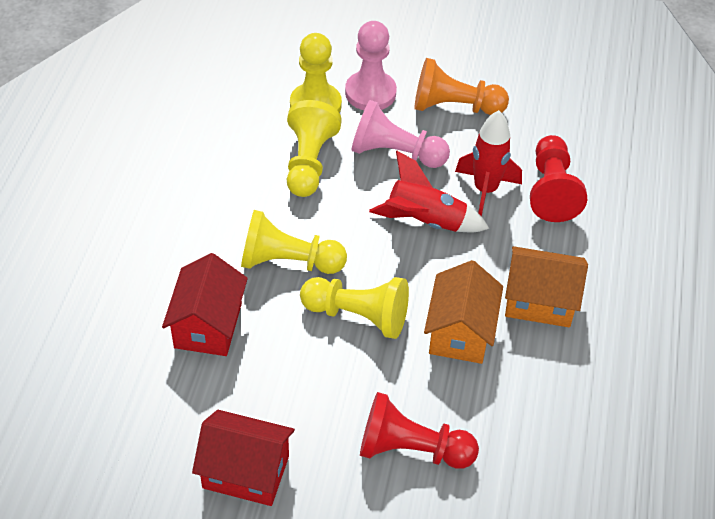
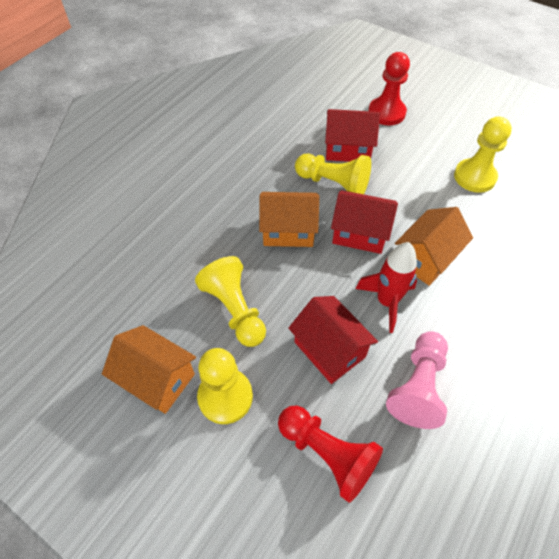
orange house: 2 -> 3
orange pawn: 1 -> 0
pink pawn: 2 -> 1
red house: 2 -> 3
red rocket: 2 -> 1

